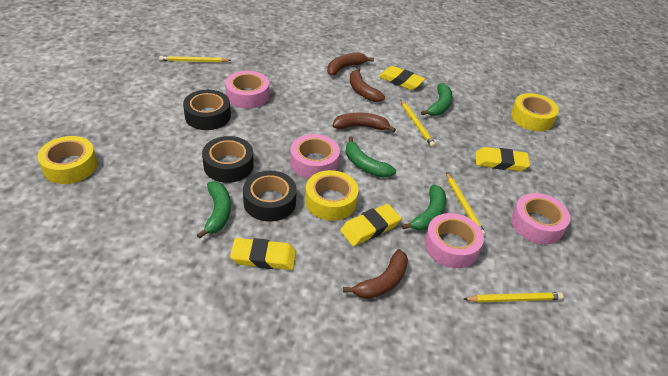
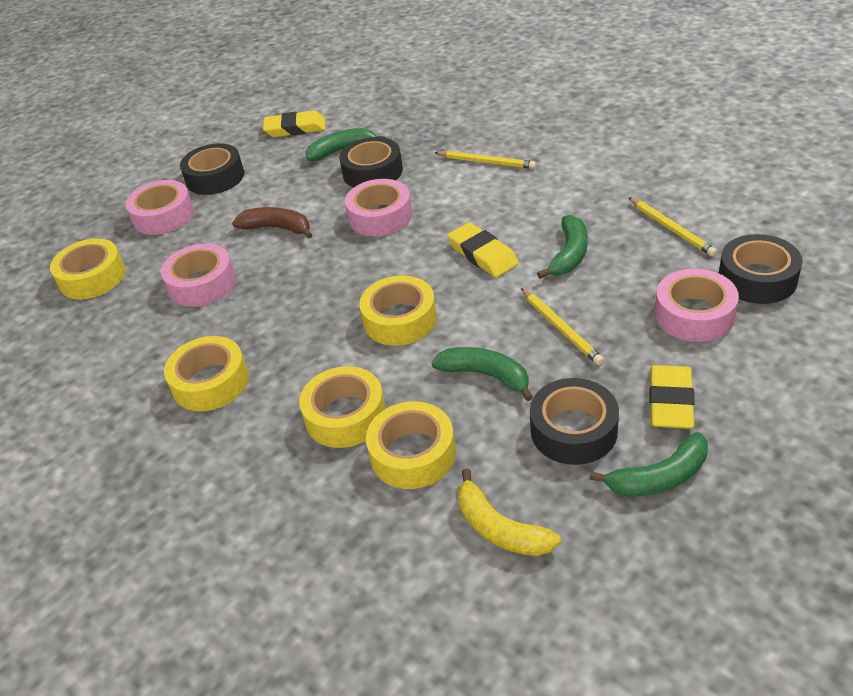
black tape: 3 -> 4
brown banana: 4 -> 1
yellow banana: 0 -> 1
yellow eraser: 4 -> 3
yellow pencil: 4 -> 3
yellow tape: 3 -> 5

